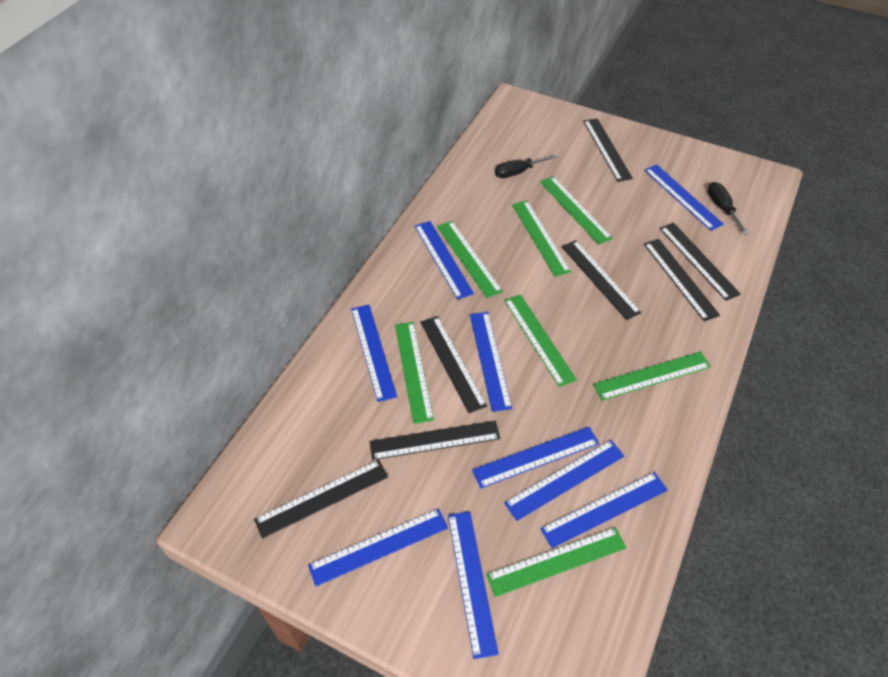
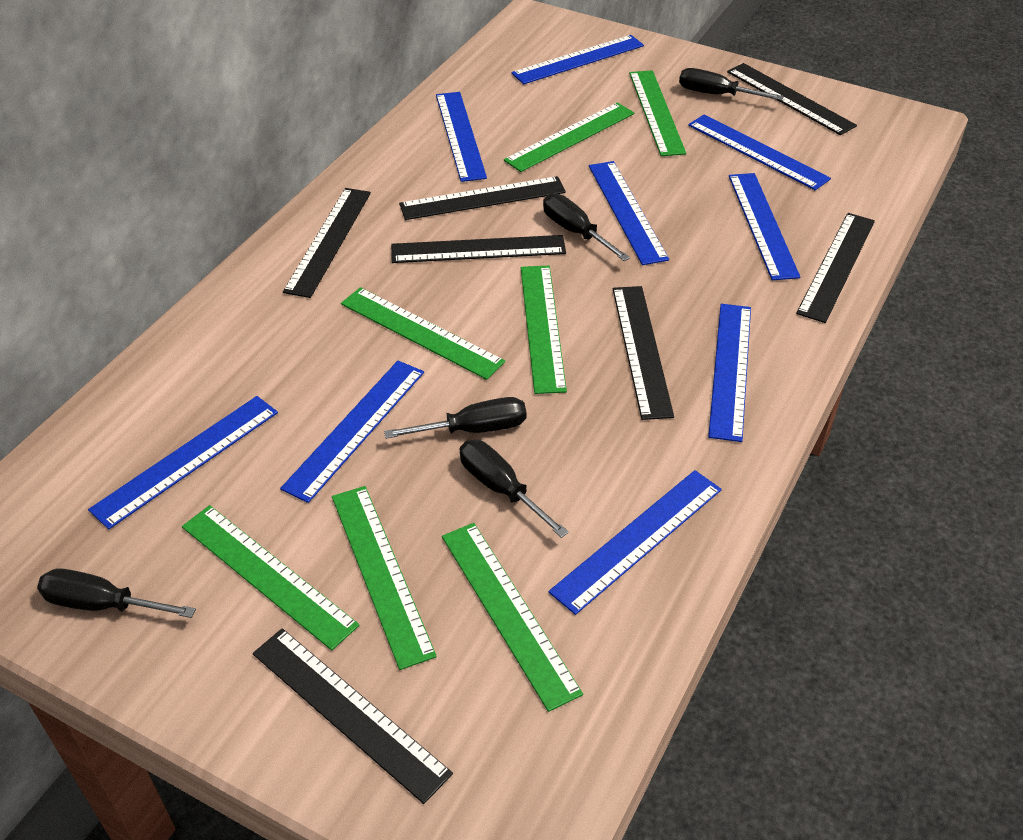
black screwdriver: 2 -> 5

